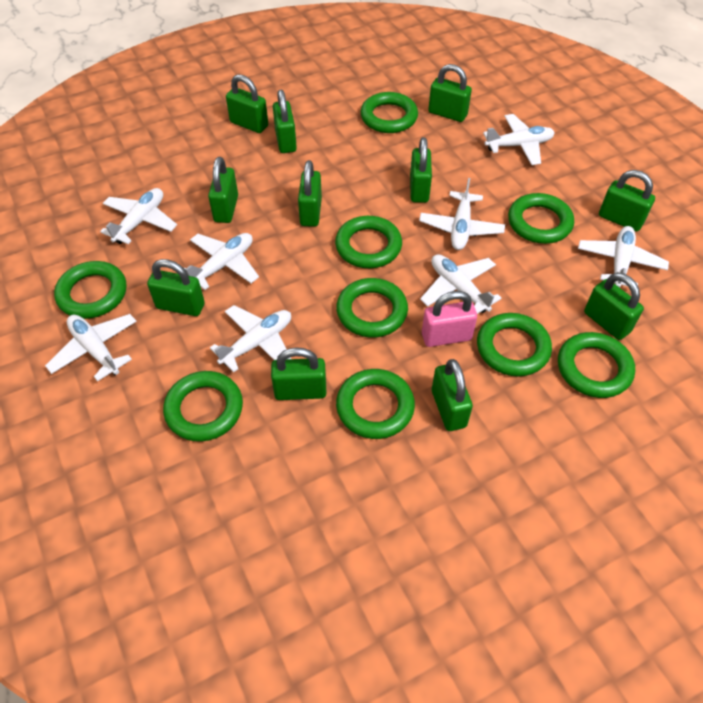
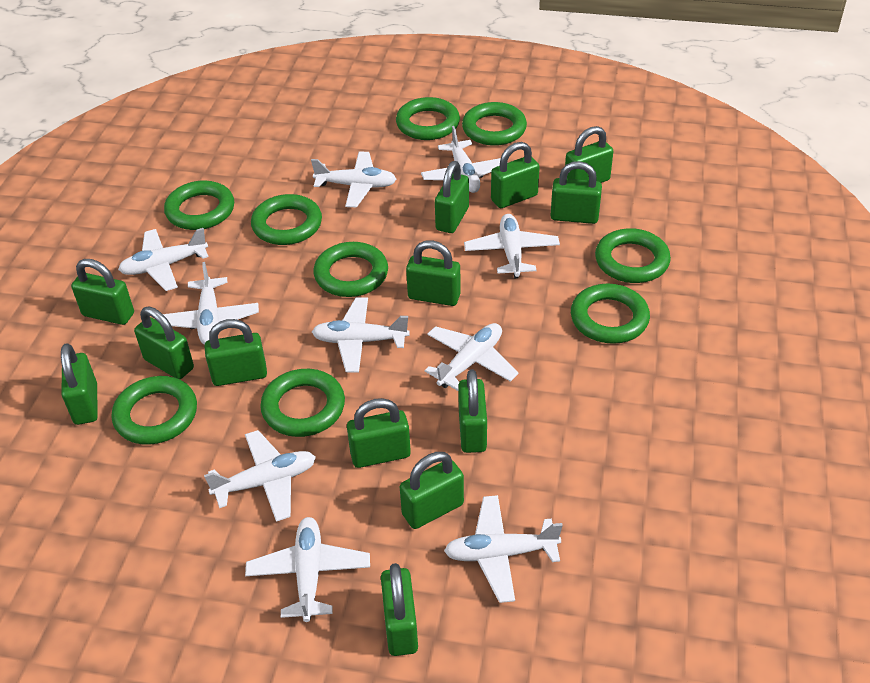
green padlock: 11 -> 13
pink padlock: 1 -> 0
white plane: 8 -> 10

